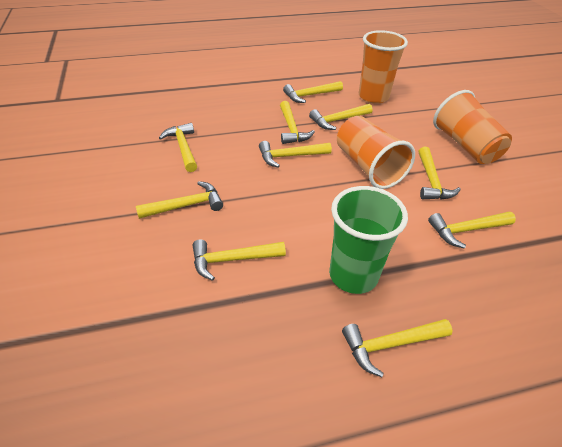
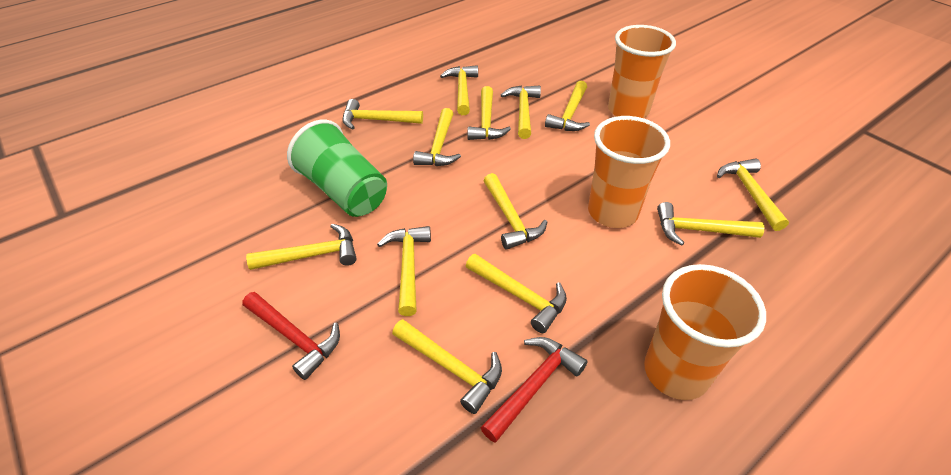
red hammer: 0 -> 2
yellow hammer: 10 -> 13

